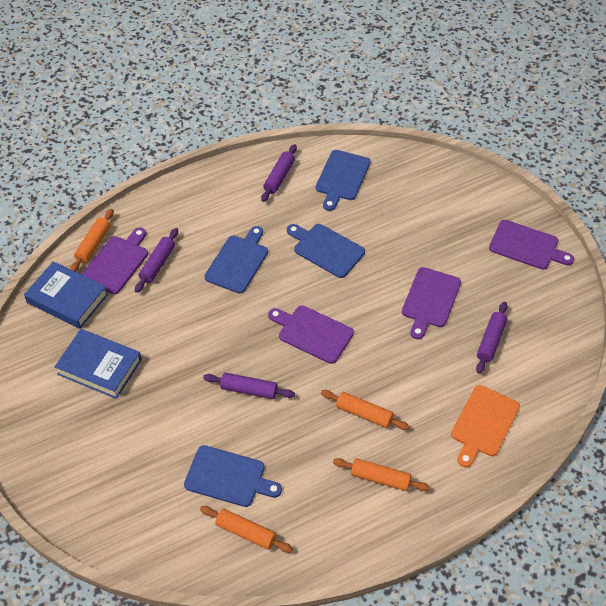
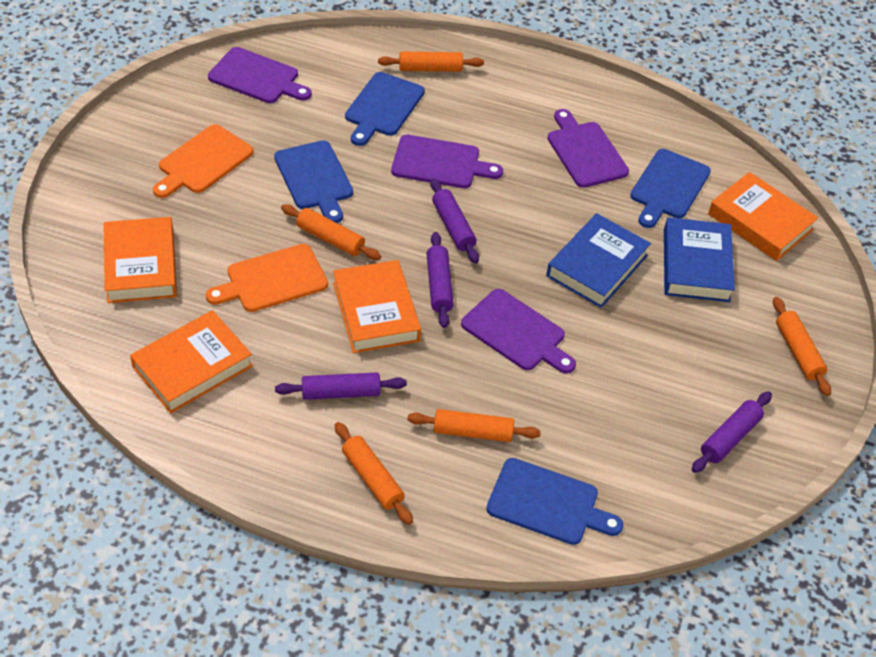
orange book: 0 -> 4
orange cutting board: 1 -> 2
orange rolling pin: 4 -> 5

